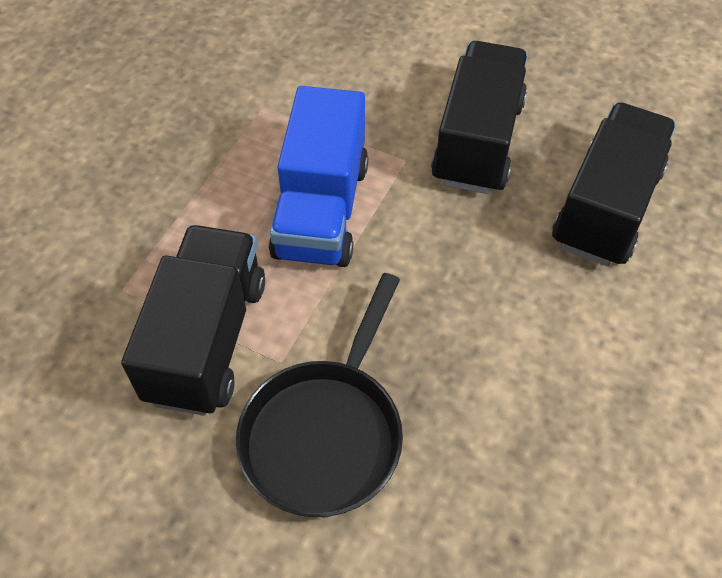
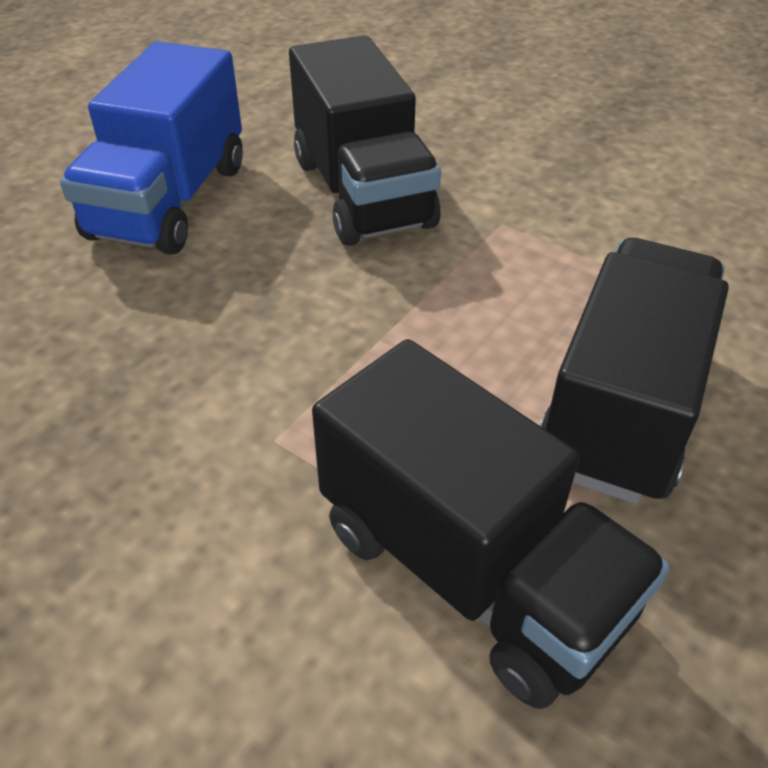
black pan: 1 -> 0

